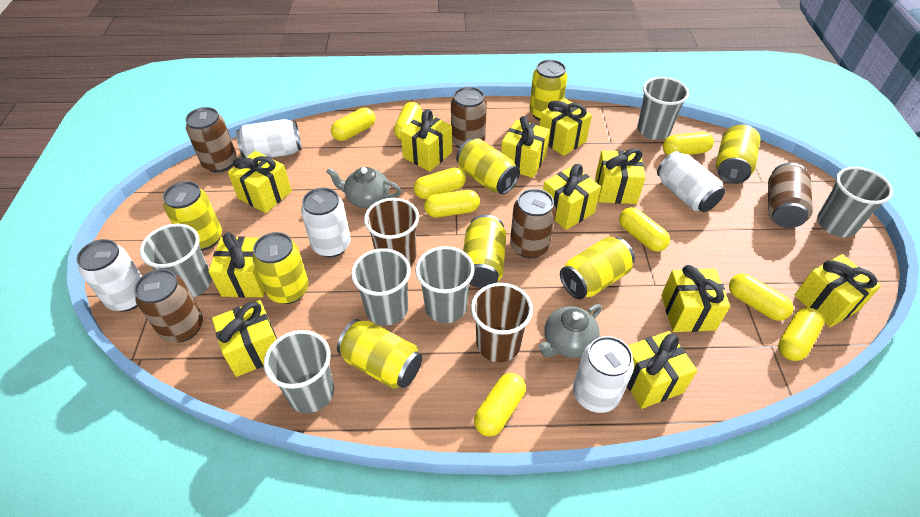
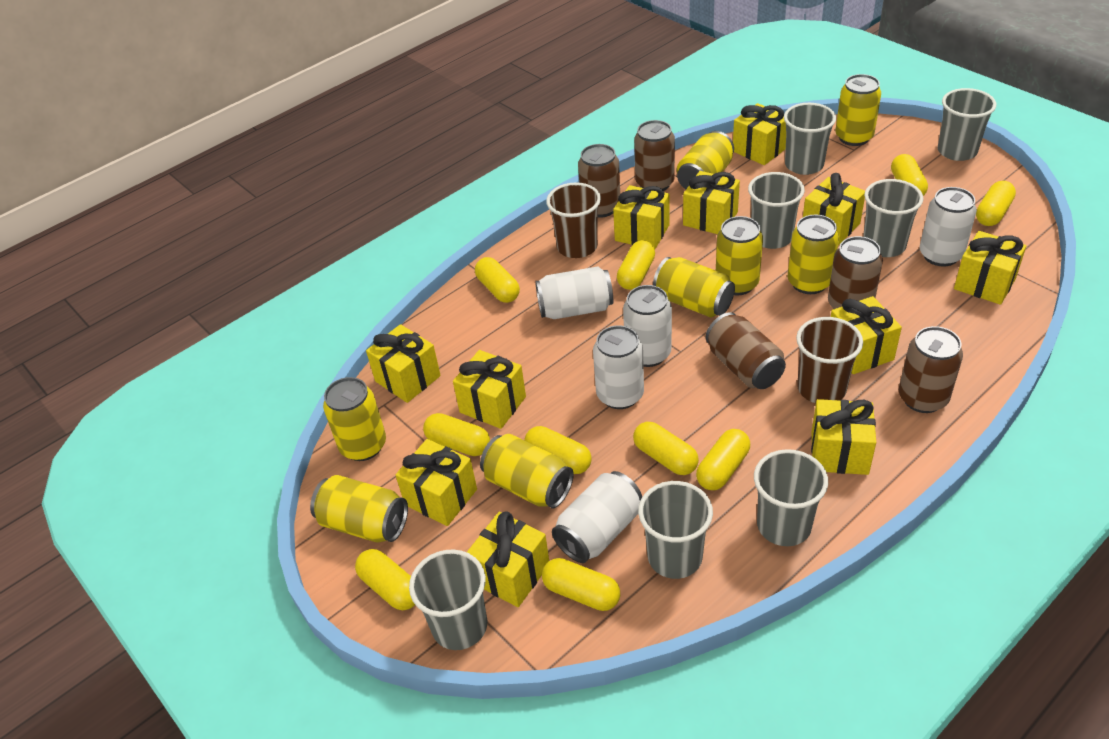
grey cup: 6 -> 7
grey teapot: 2 -> 0
yellow capsule: 9 -> 10

